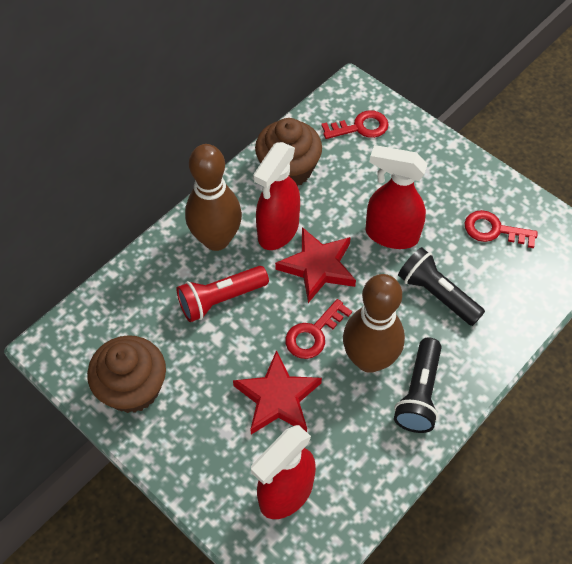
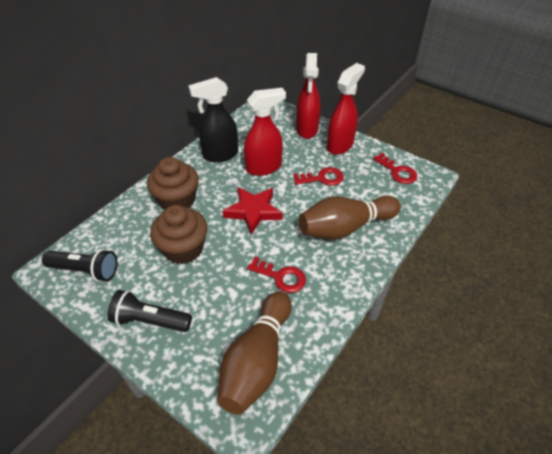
black spray bottle: 0 -> 1
red flashlight: 1 -> 0
red star: 2 -> 1

